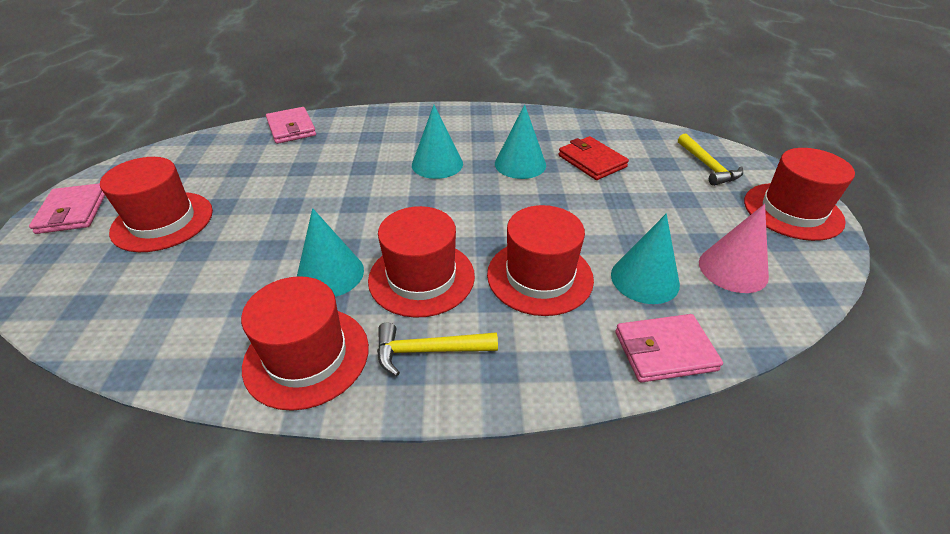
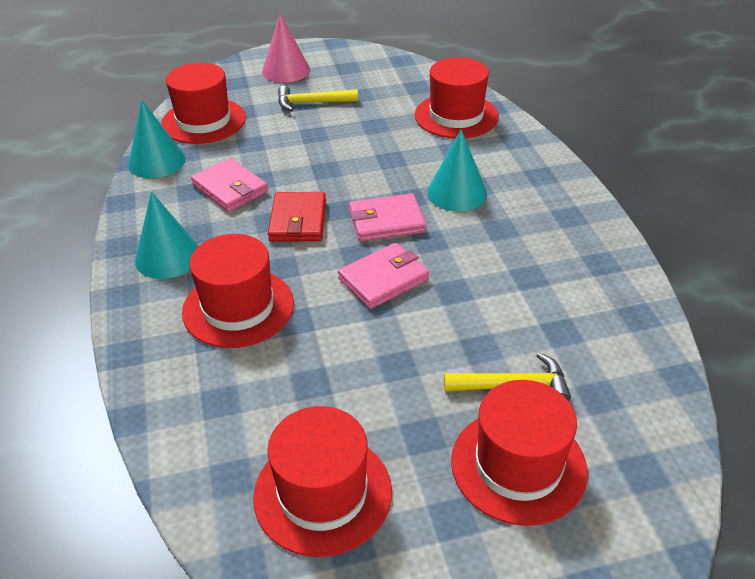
turquoise cone: 4 -> 3

